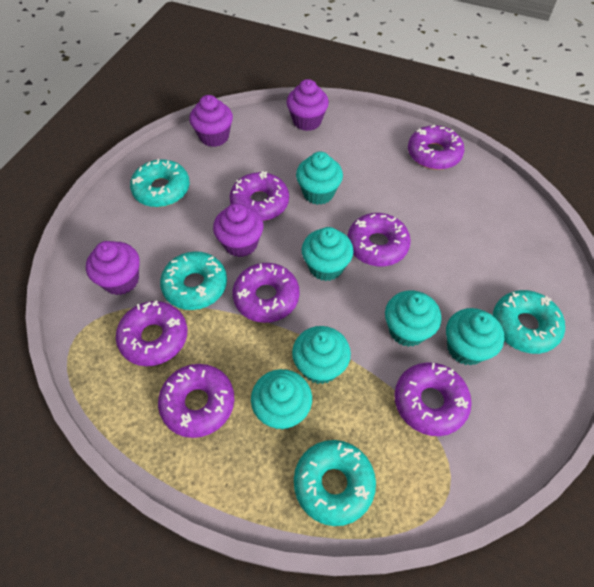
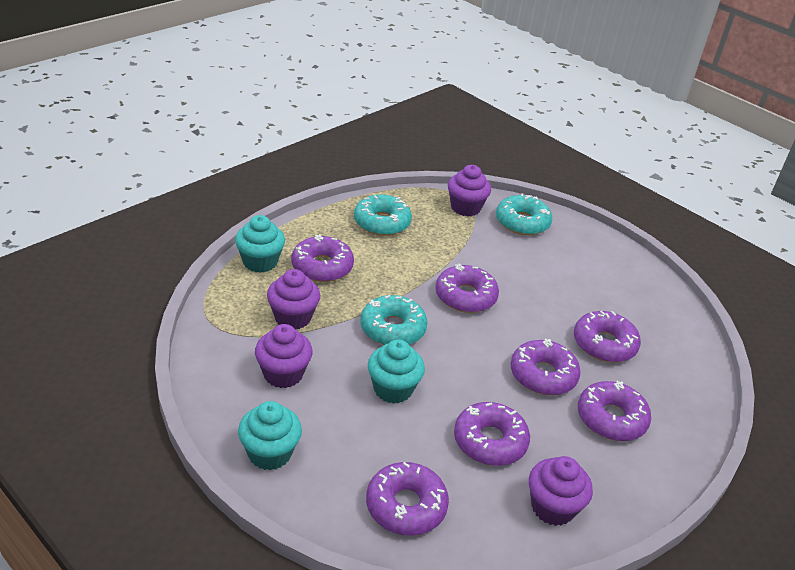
turquoise cupcake: 6 -> 3
turquoise donut: 4 -> 3

